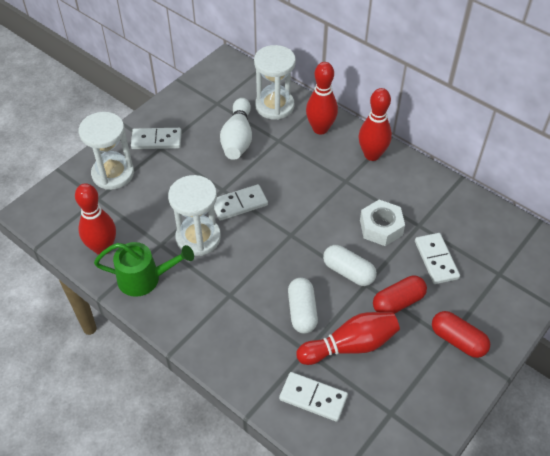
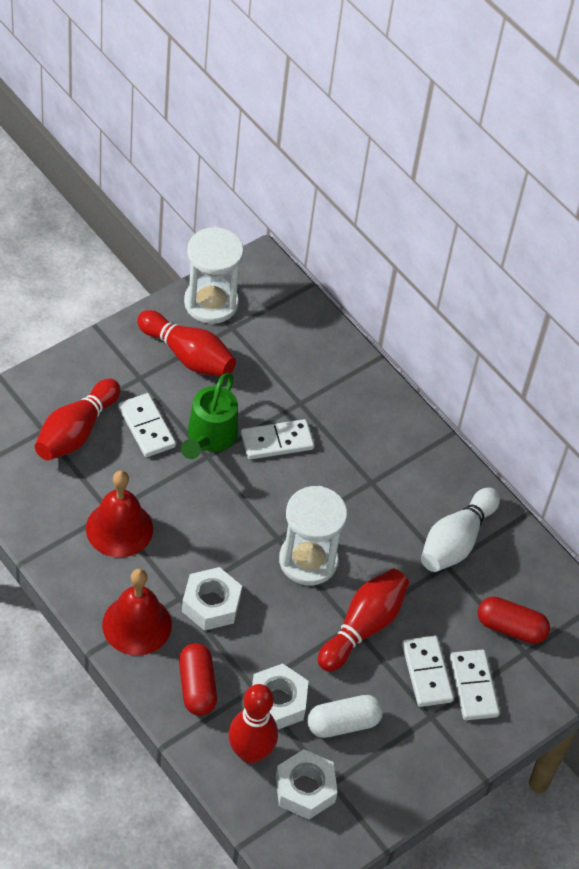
red bell: 0 -> 2
white capsule: 2 -> 1
white hourglass: 3 -> 2
white nut: 1 -> 3

